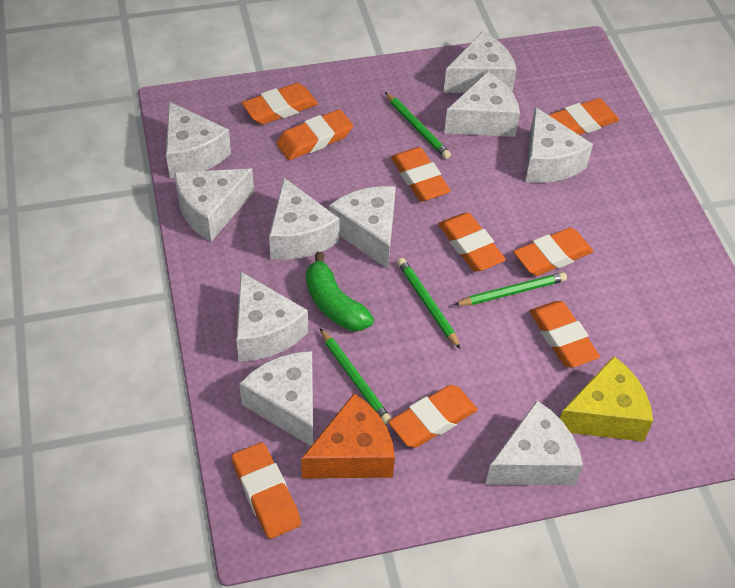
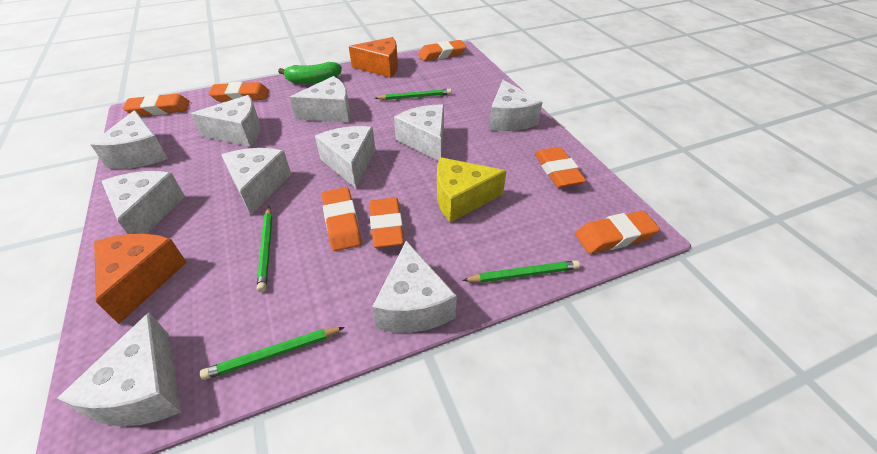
orange cheese: 1 -> 2
orange eraser: 9 -> 7

